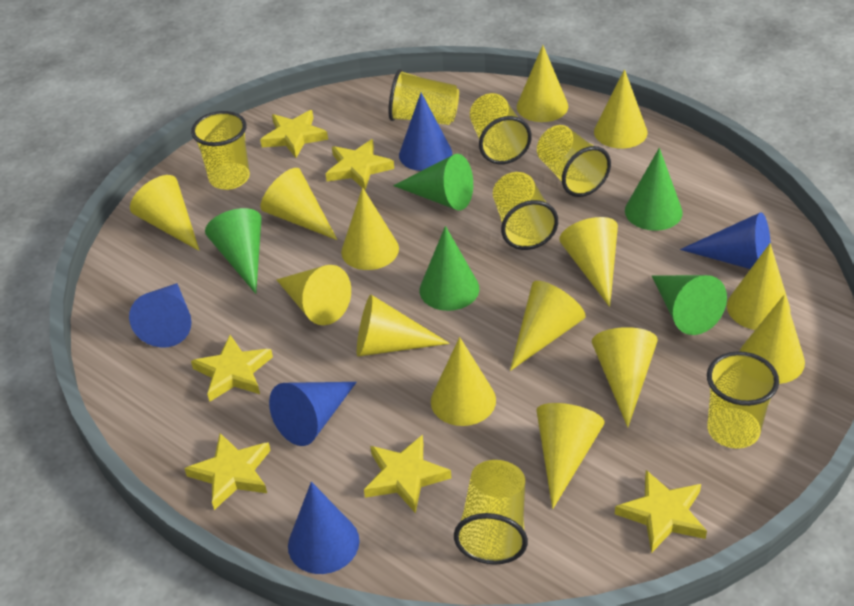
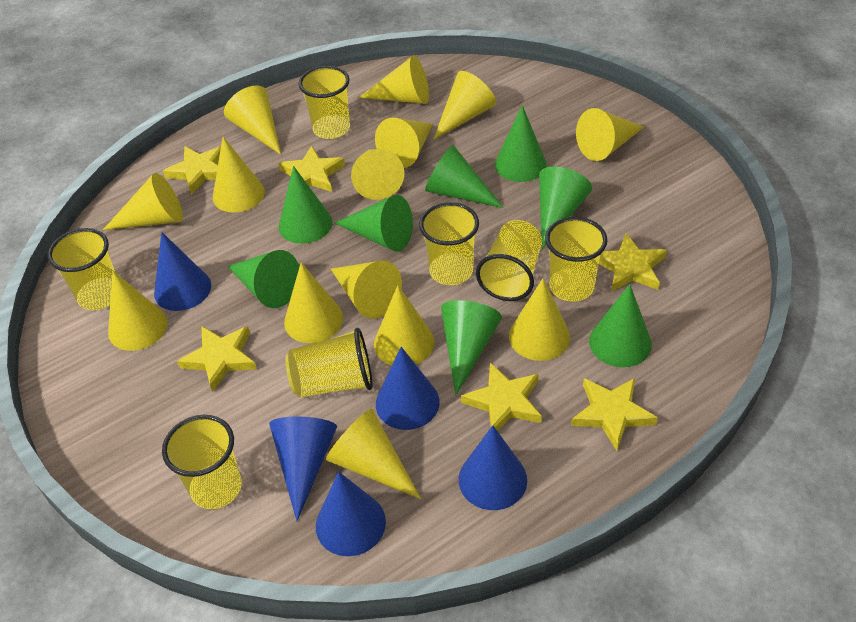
green cone: 5 -> 8

